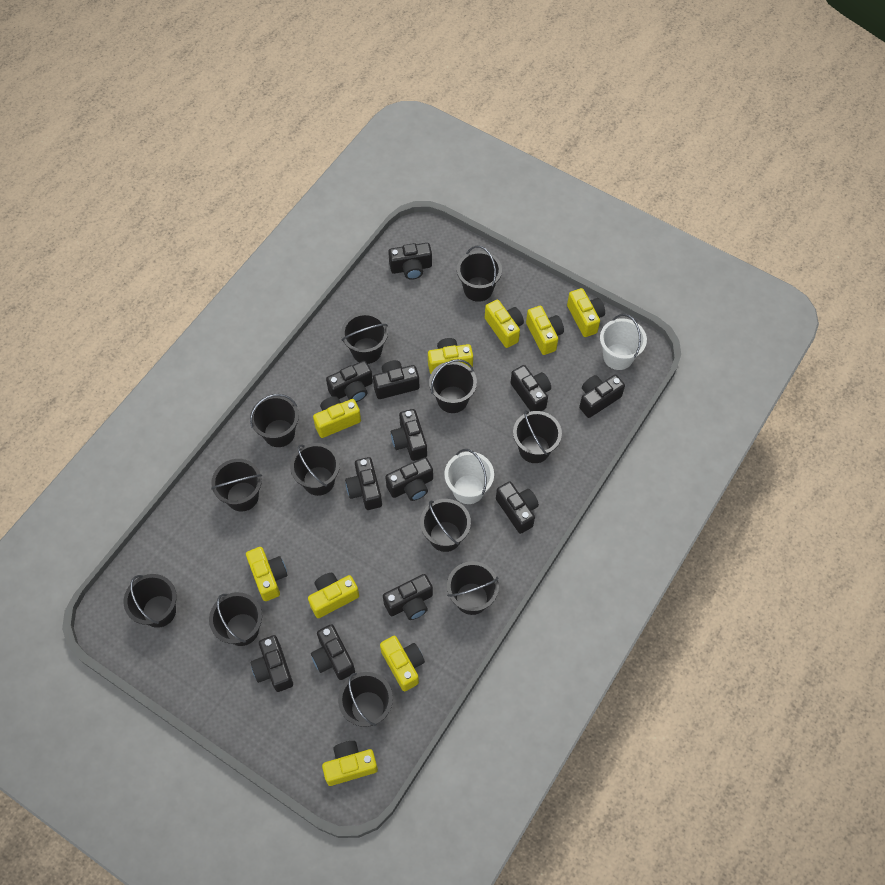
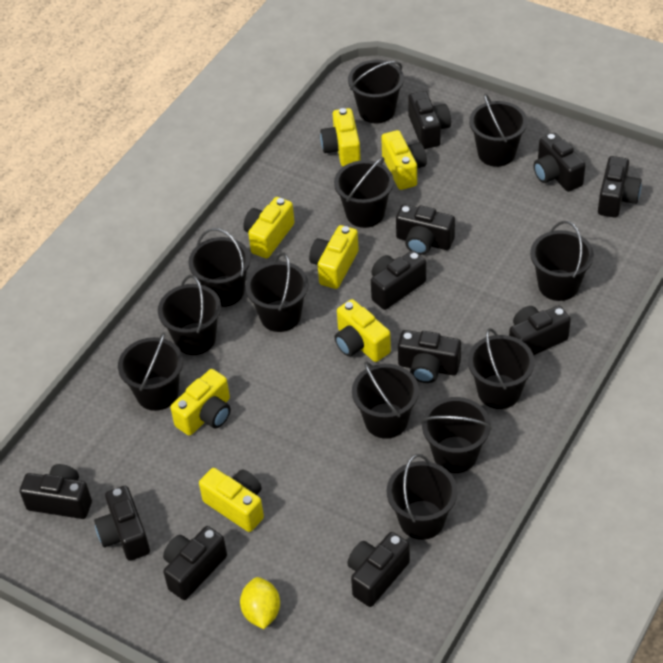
black camera: 12 -> 11
white bucket: 2 -> 0
yellow camera: 9 -> 7
yellow lemon: 0 -> 1

